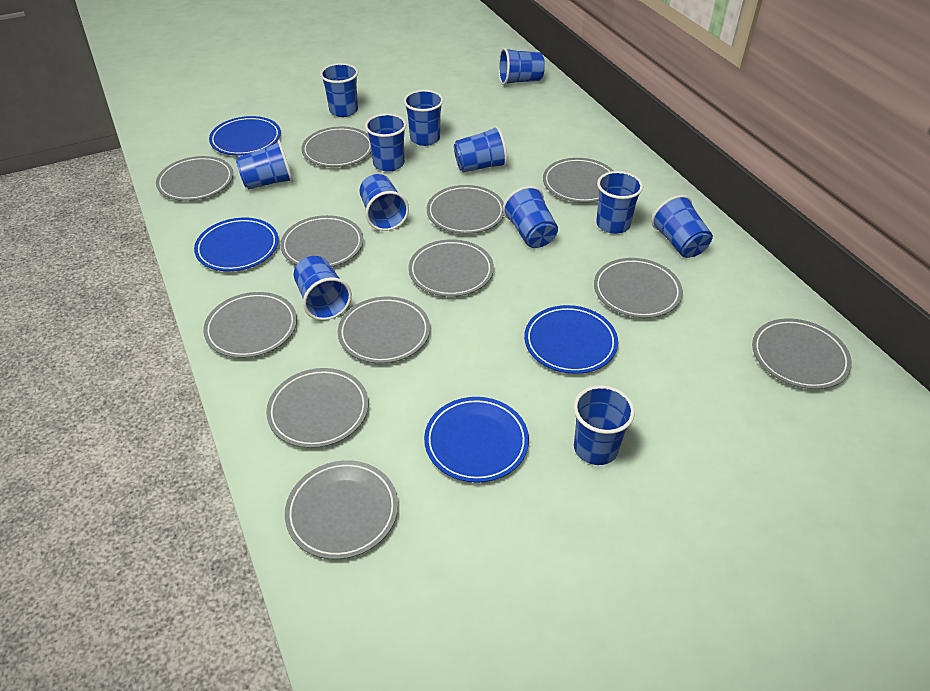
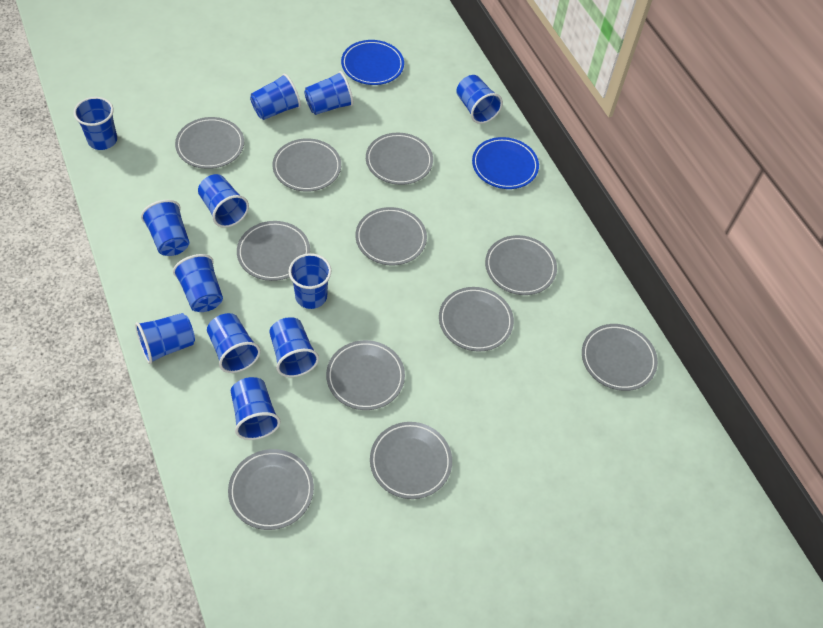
blue plate: 4 -> 2
grey plate: 12 -> 11

